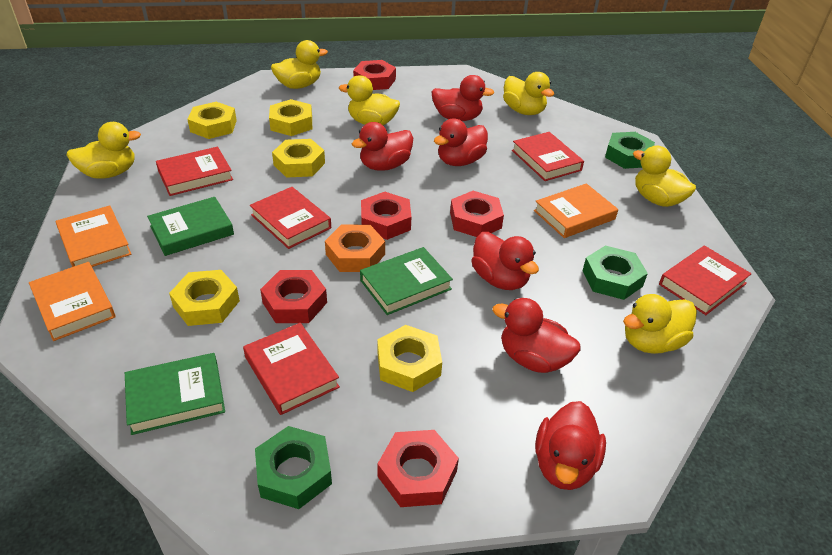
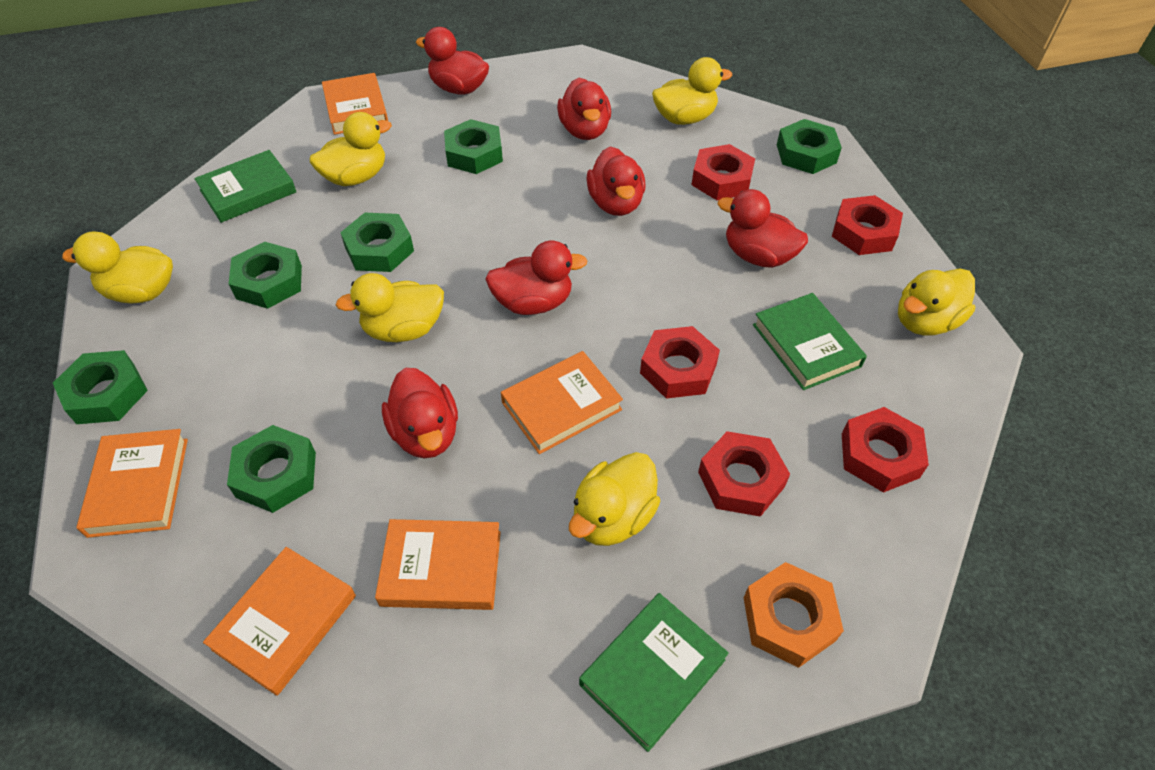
green nut: 3 -> 6
orange book: 3 -> 5
red book: 5 -> 0
yellow nut: 5 -> 0

